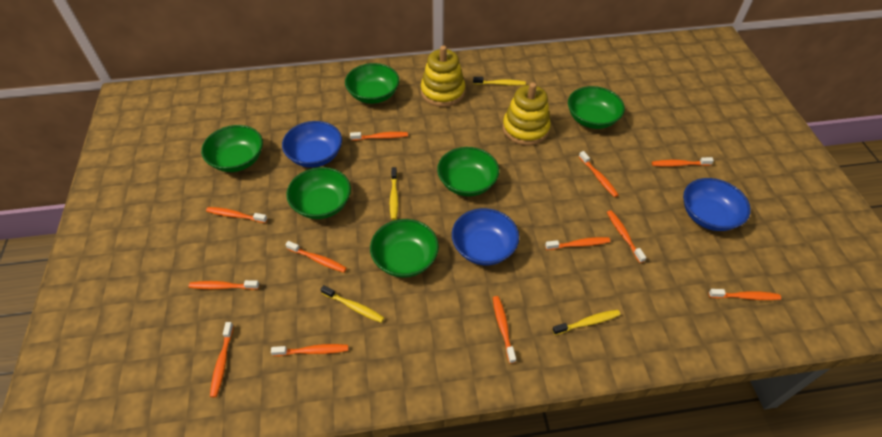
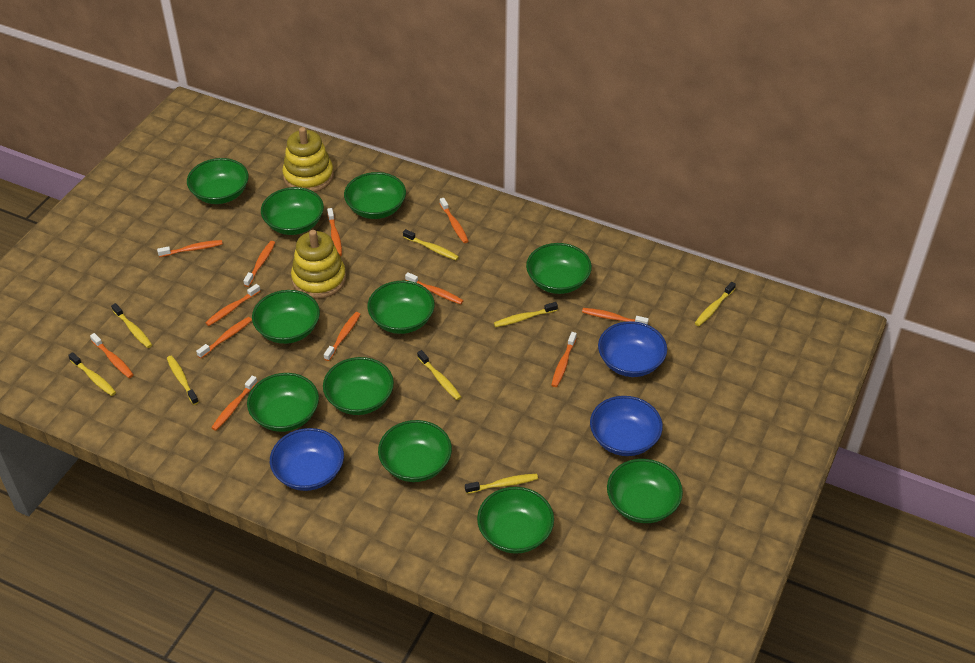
green bowl: 6 -> 11
yellow toothbrush: 4 -> 8

